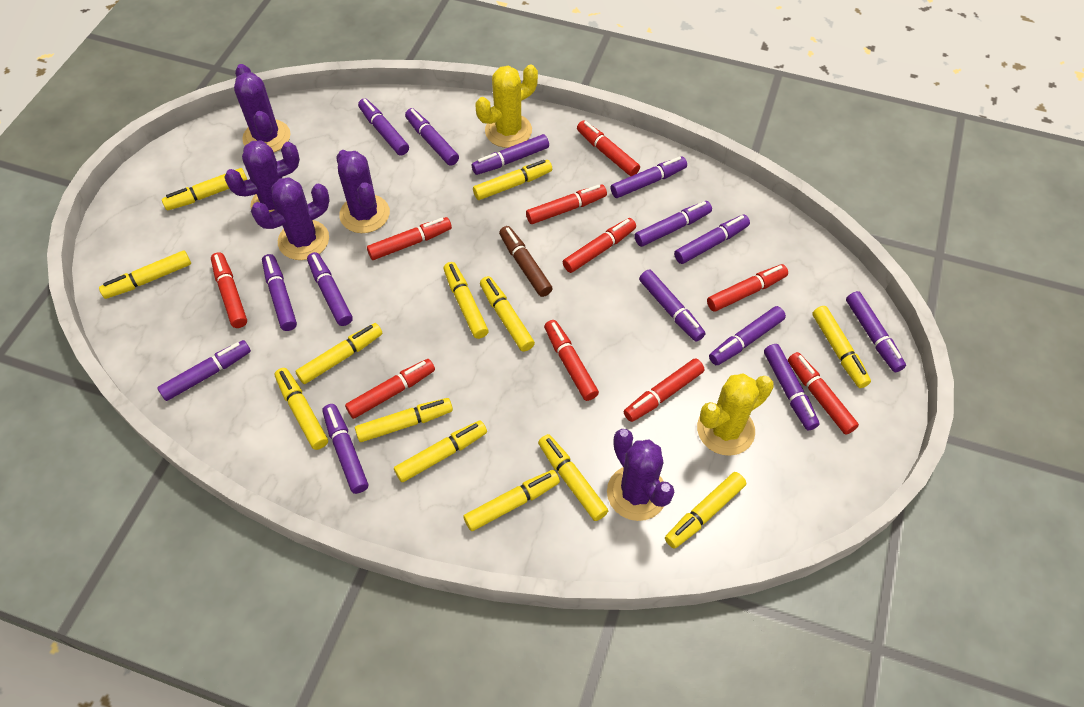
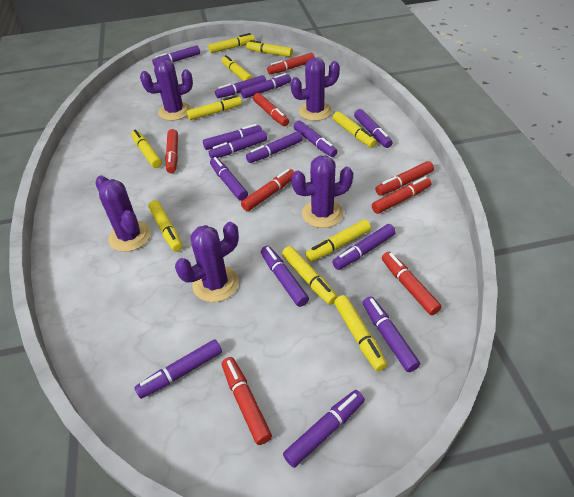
brown marker: 1 -> 0
red marker: 10 -> 8
yellow cactus: 2 -> 0
yellow marker: 13 -> 10

